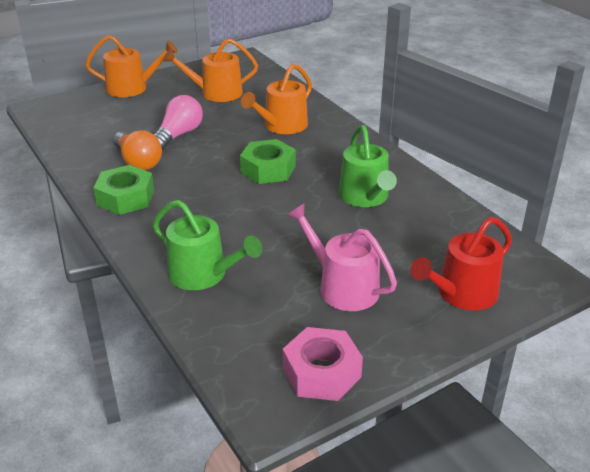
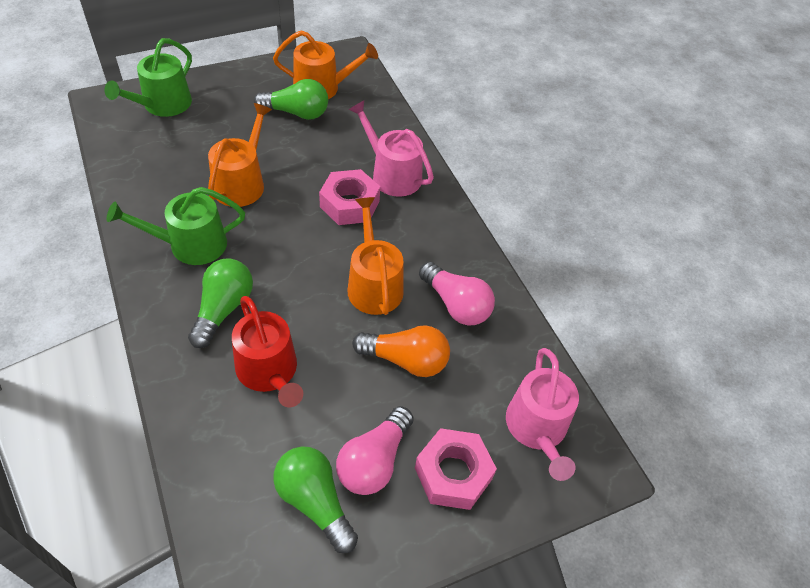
green light bulb: 0 -> 3
green nut: 2 -> 0
pink light bulb: 1 -> 2
pink nut: 1 -> 2
pink watering can: 1 -> 2

